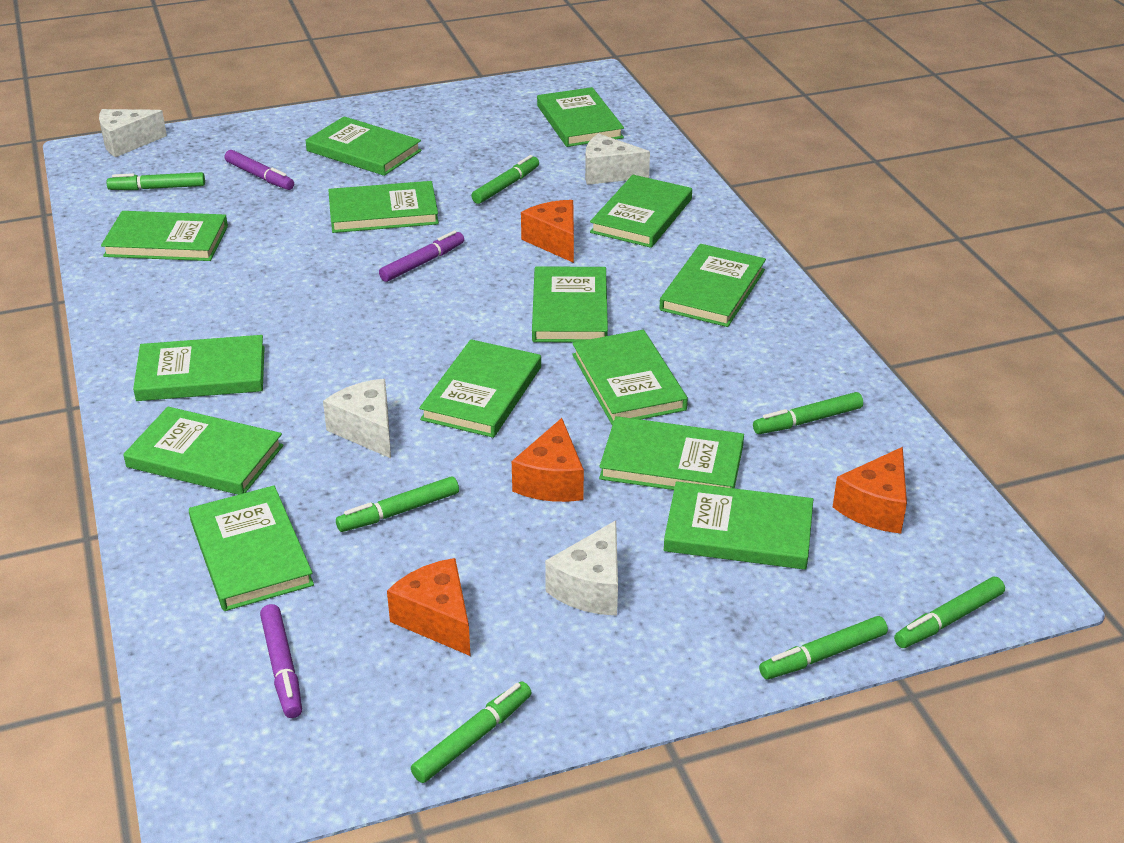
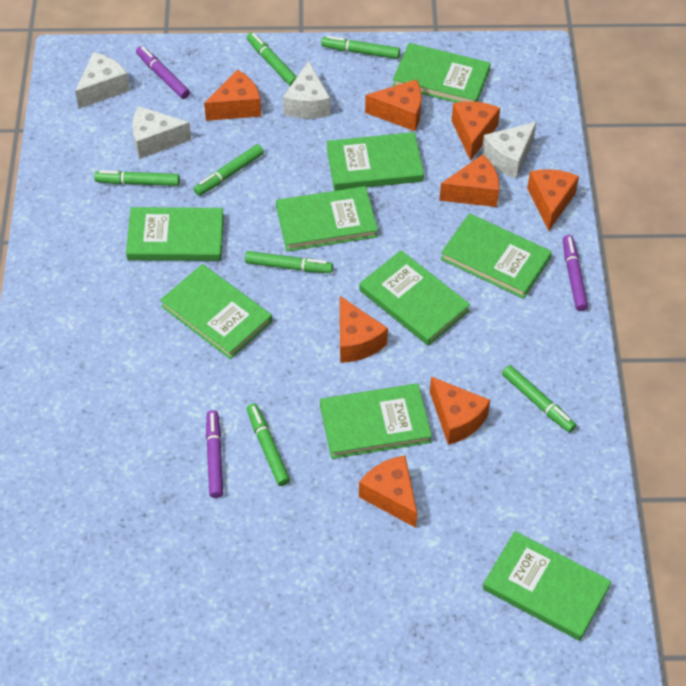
green book: 14 -> 9
orange cheese: 4 -> 8

